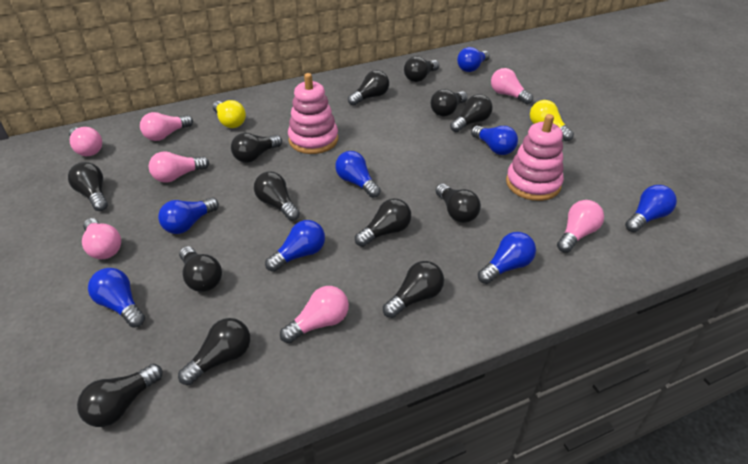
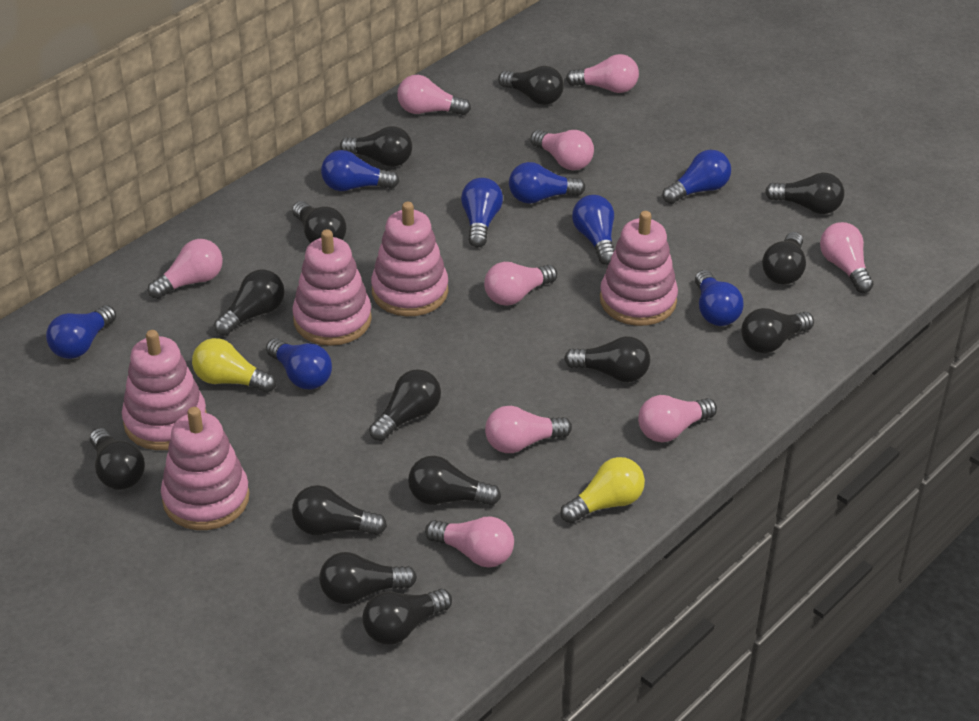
black light bulb: 13 -> 14
pink light bulb: 7 -> 9
pink stacking toy: 2 -> 5

